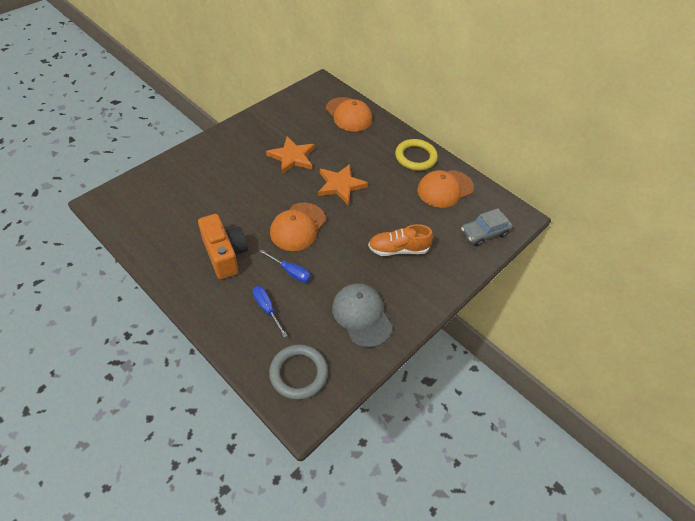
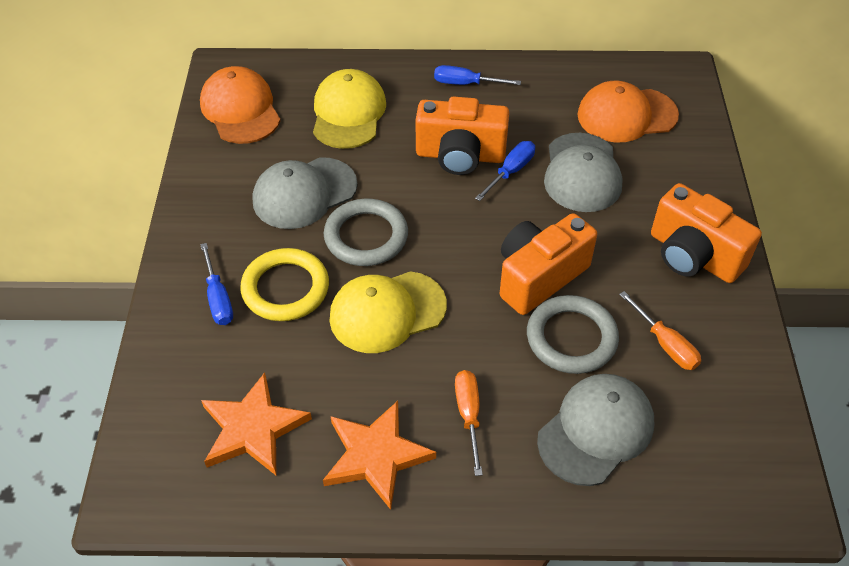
blue screwdriver: 2 -> 3
grey cap: 1 -> 3
grey car: 1 -> 0
grey ring: 1 -> 2
orange camera: 1 -> 3
orange cap: 3 -> 2
orange screwdriver: 0 -> 2
orange shoe: 1 -> 0
yellow cap: 0 -> 2

